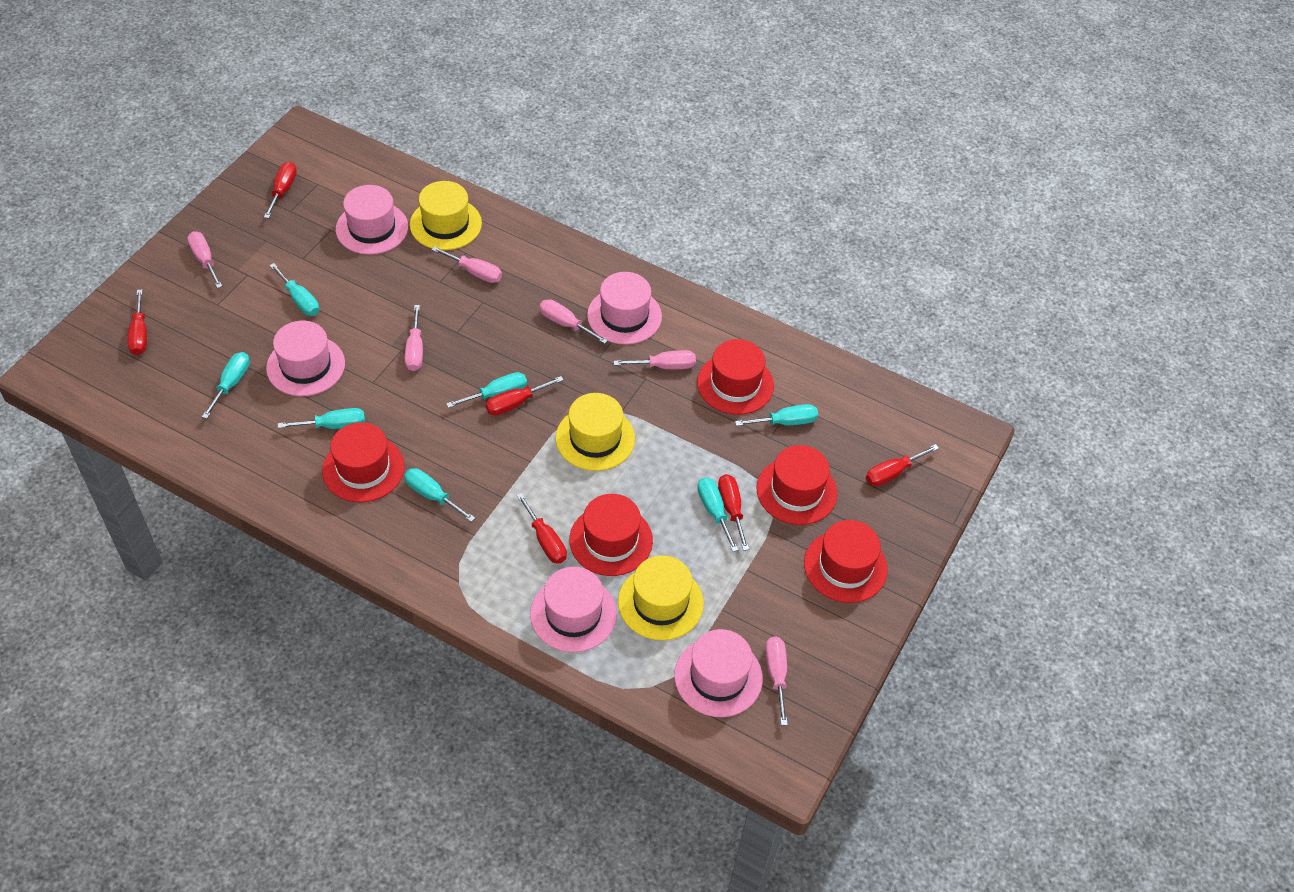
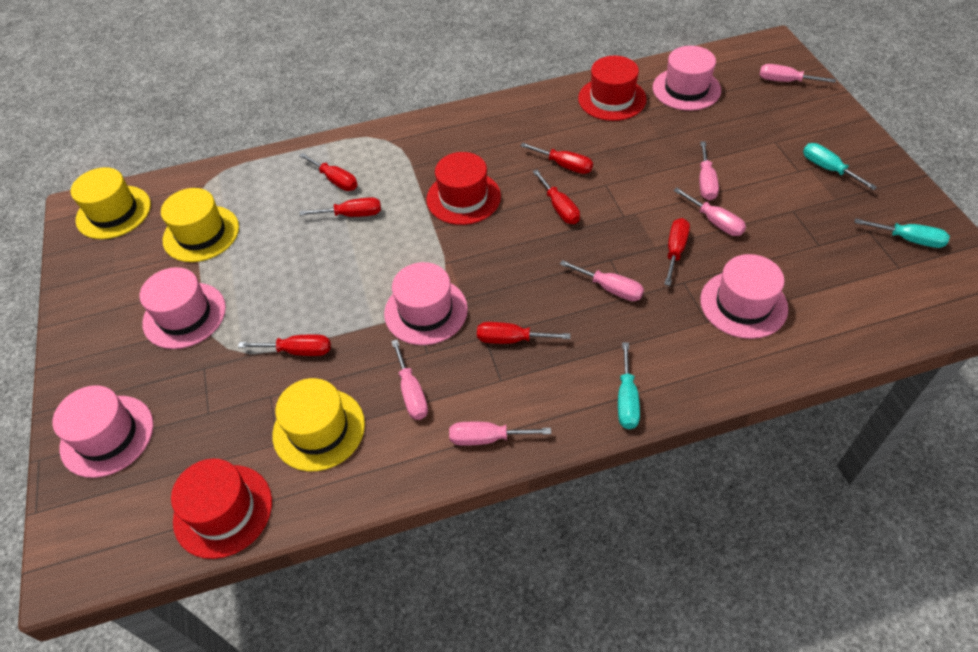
red hat: 5 -> 3
red screwdriver: 6 -> 7
turquoise screwdriver: 7 -> 3

